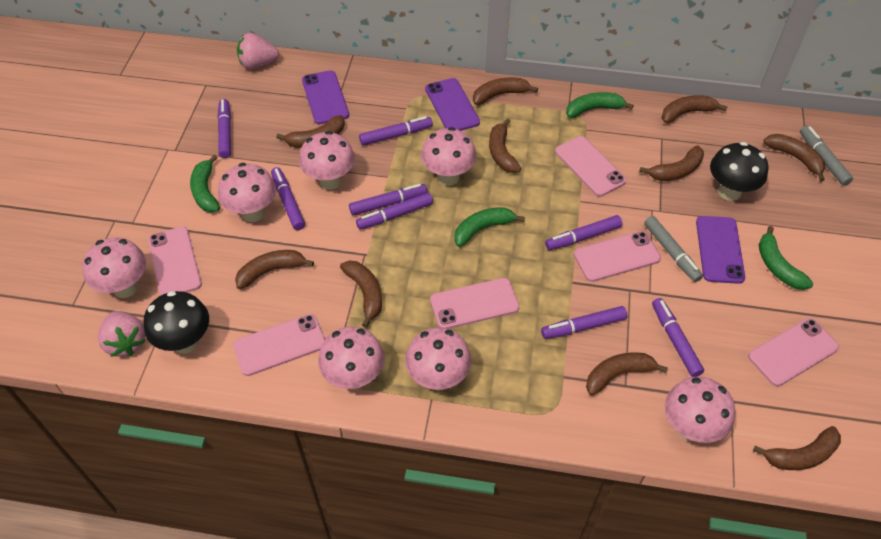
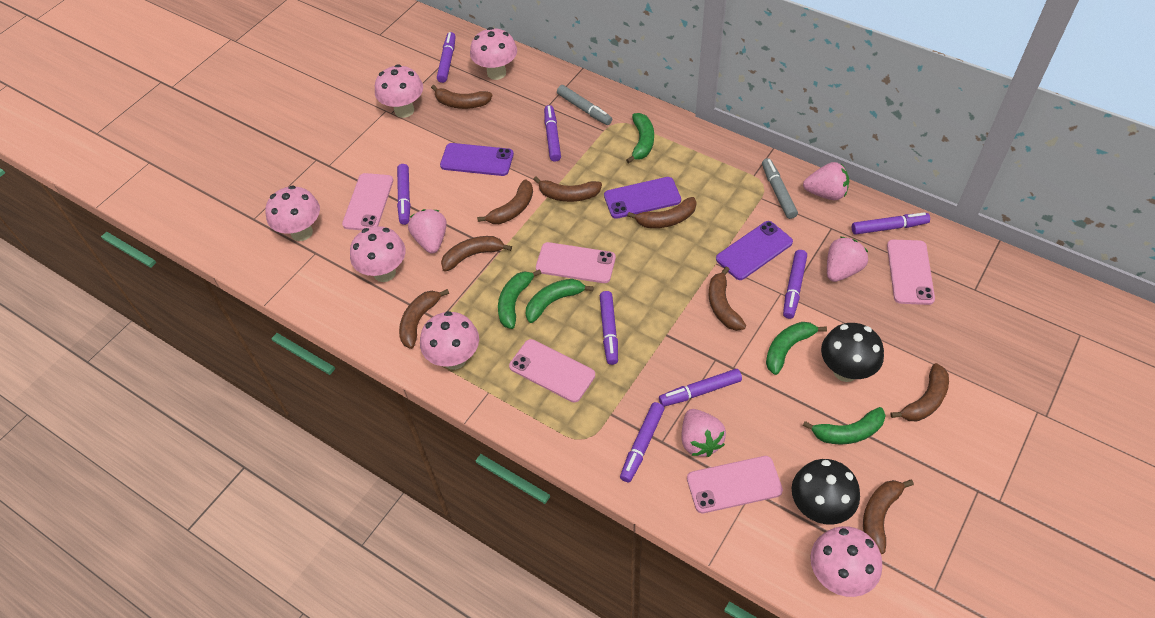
brown banana: 10 -> 9
green banana: 4 -> 5
pink mushroom: 7 -> 6
pink phone: 6 -> 5
pink strawberry: 2 -> 4

